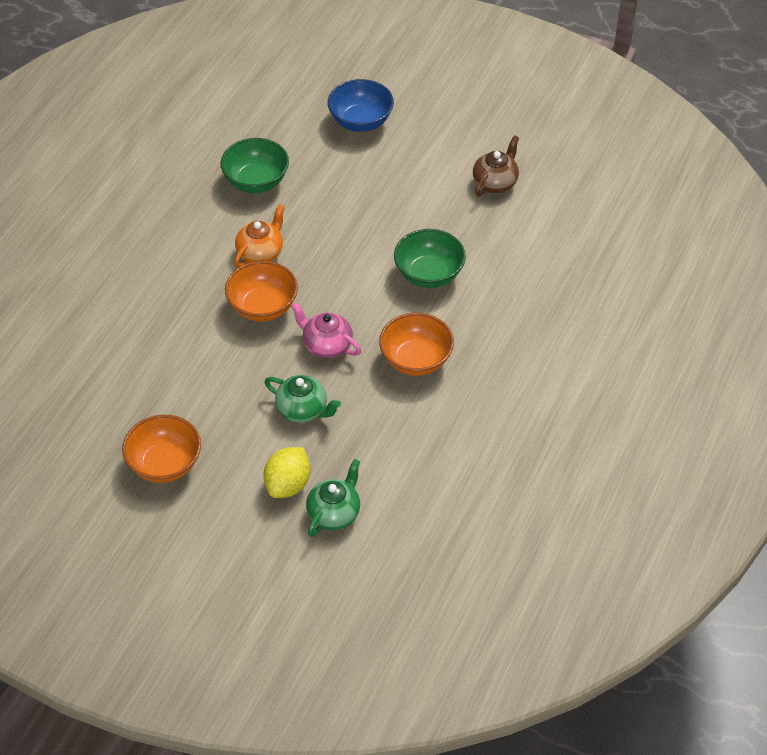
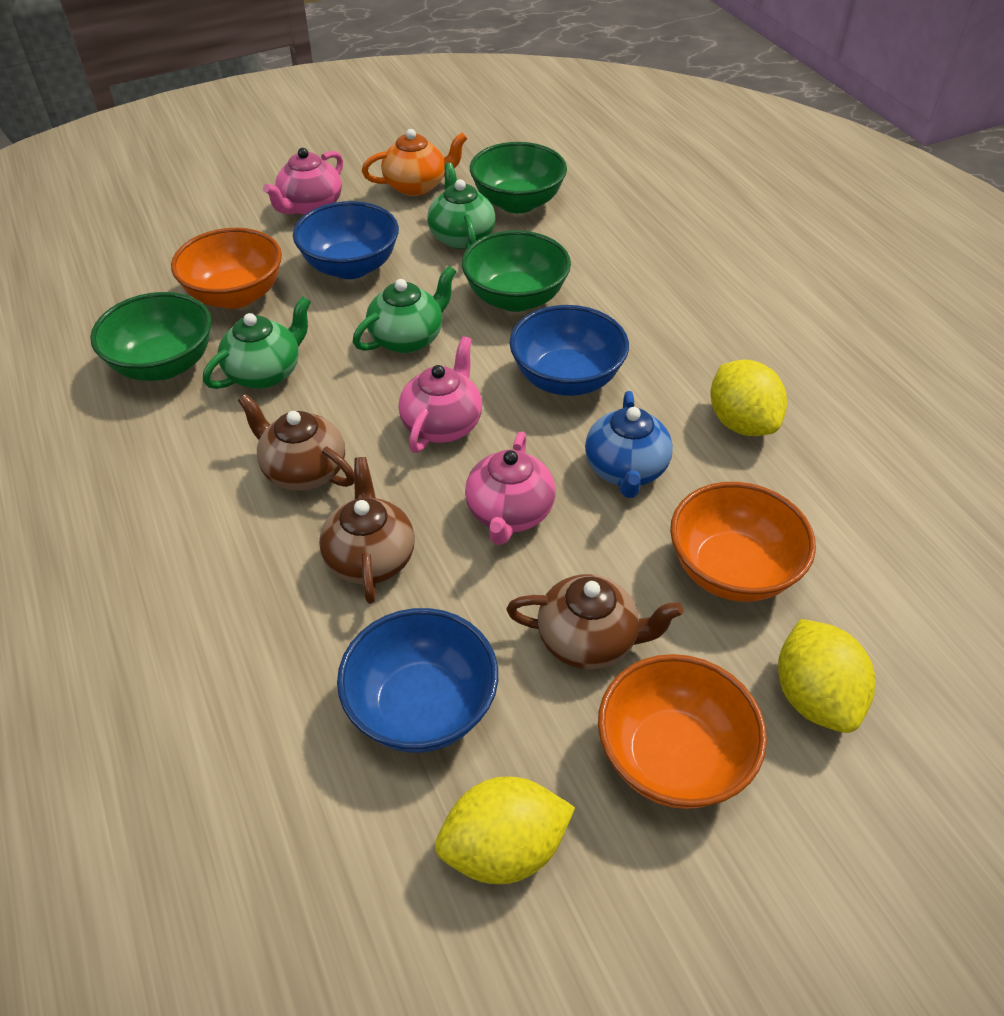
blue bowl: 1 -> 3
blue teapot: 0 -> 1
brown teapot: 1 -> 3
green bowl: 2 -> 3
green teapot: 2 -> 3
pink teapot: 1 -> 3
yellow lemon: 1 -> 3

